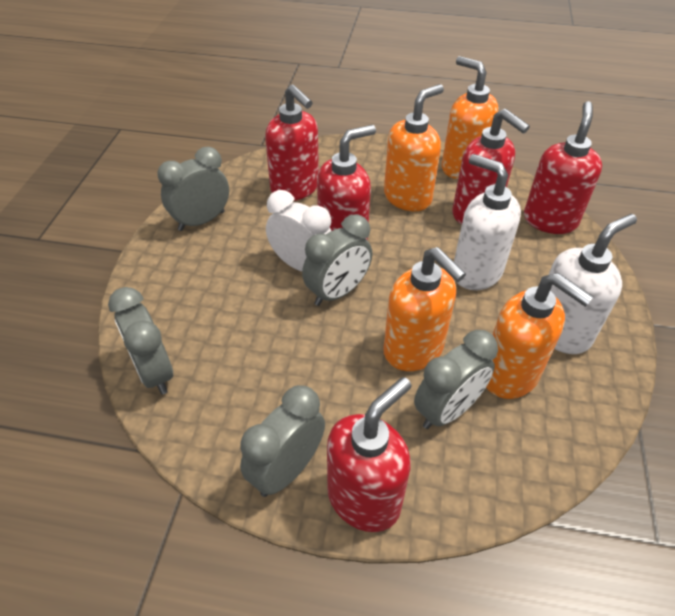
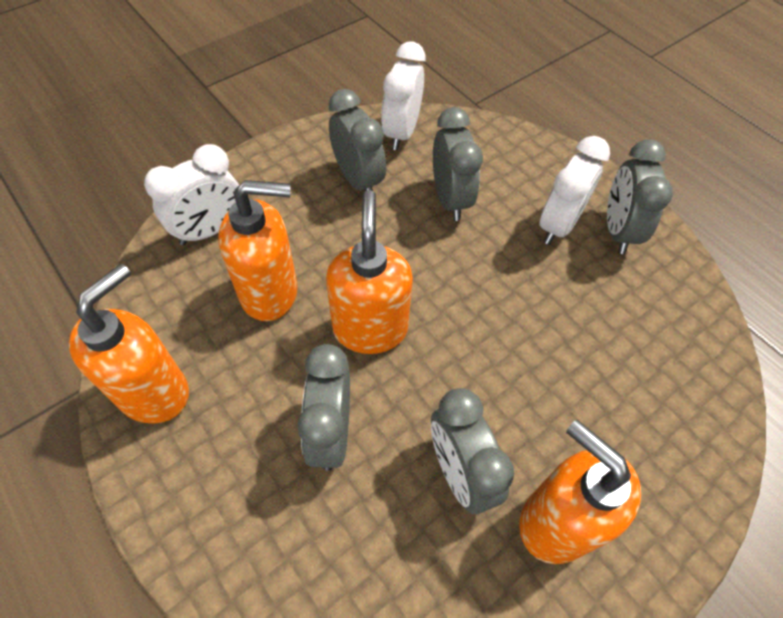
red soap dispenser: 5 -> 0
white clock: 1 -> 3
white soap dispenser: 2 -> 0

